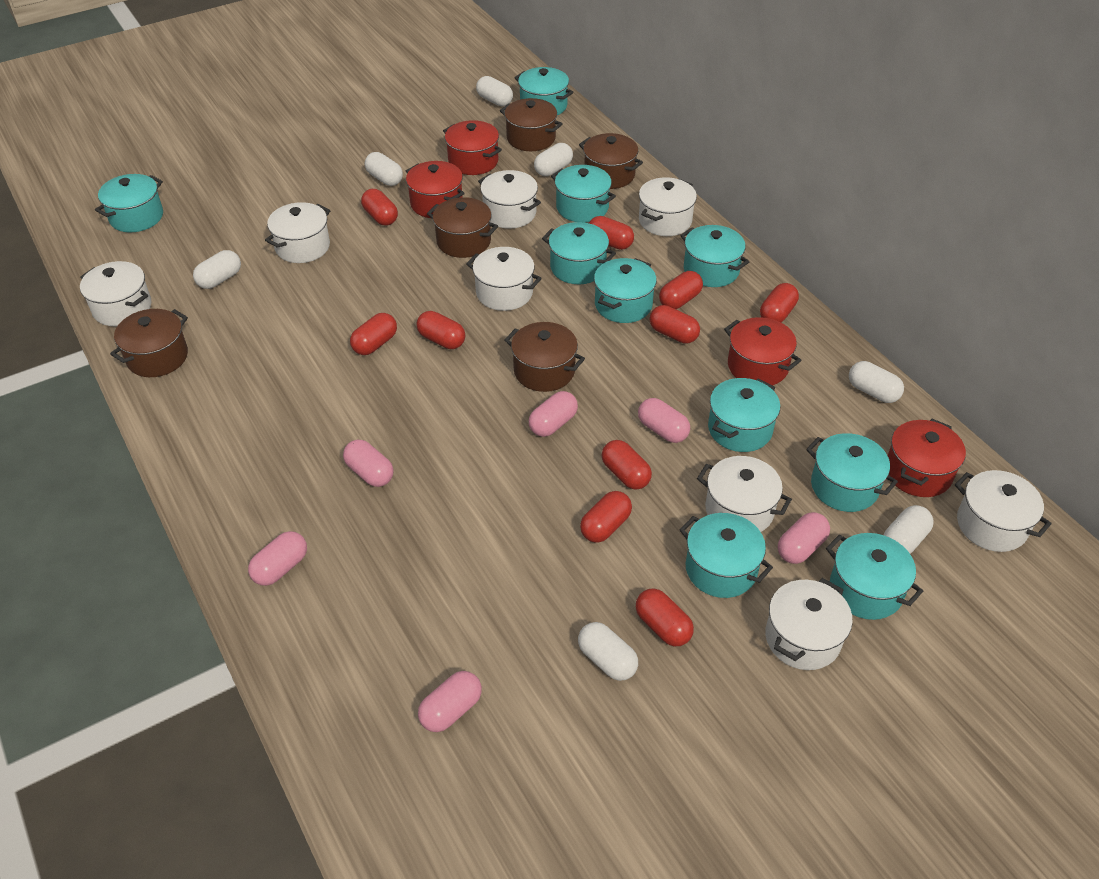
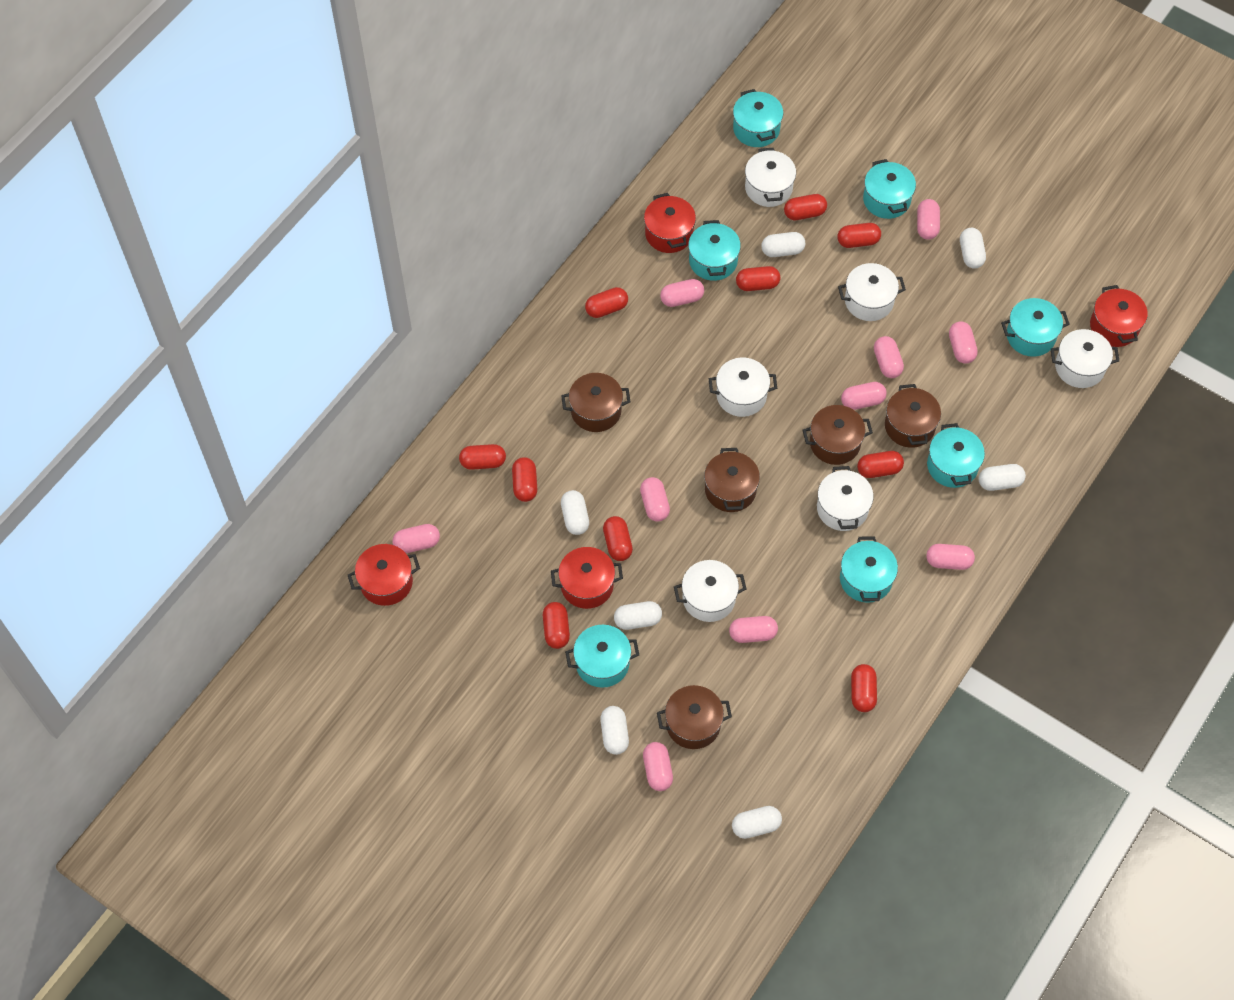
pink capsule: 6 -> 10
turquoise pot: 10 -> 7
white pot: 8 -> 6

